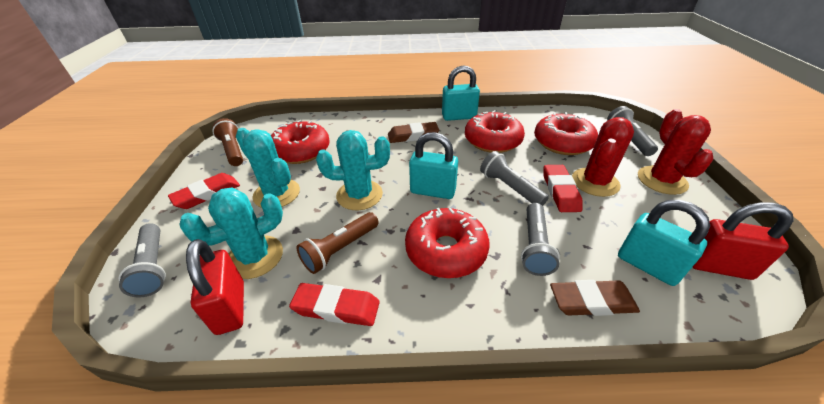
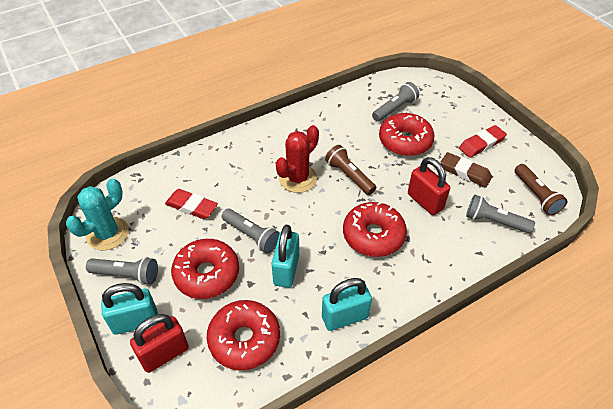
brown eraser: 2 -> 1
red cactus: 2 -> 1
red eraser: 3 -> 2
turquoise cactus: 3 -> 1

